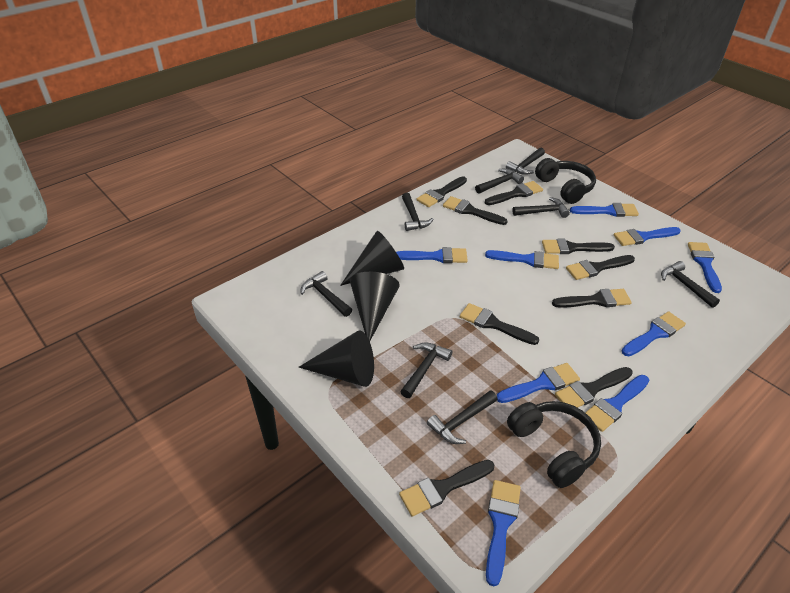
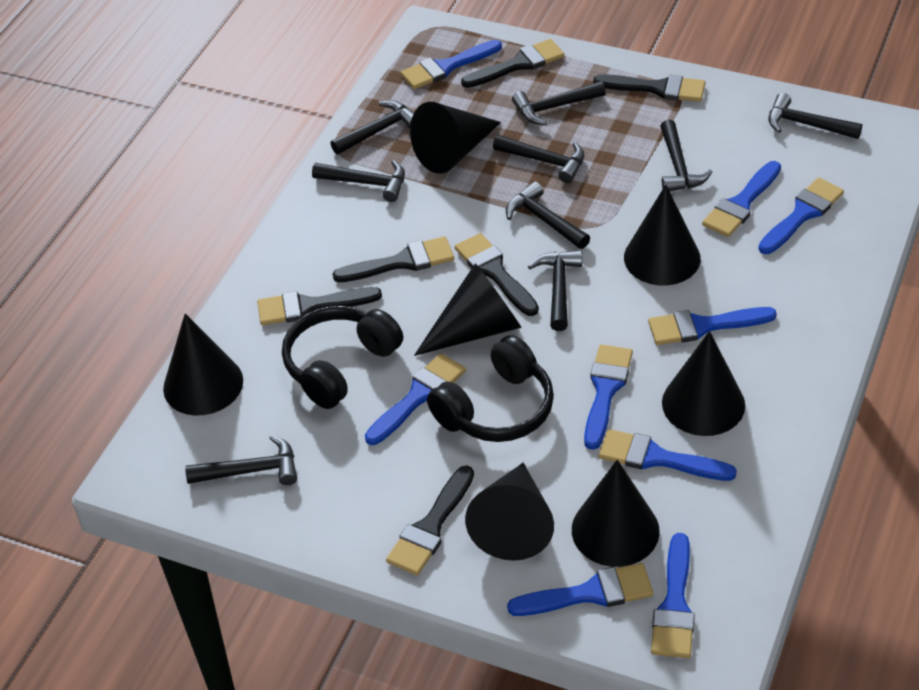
black brush: 9 -> 6
black cone: 3 -> 7
black hammer: 8 -> 9

